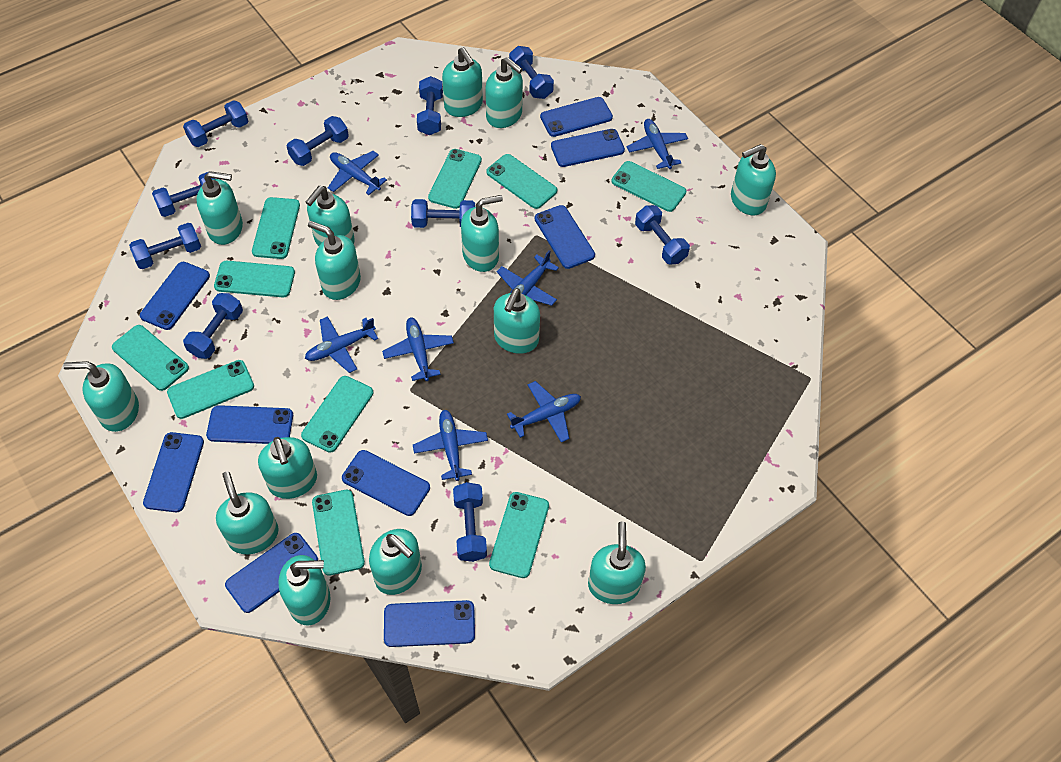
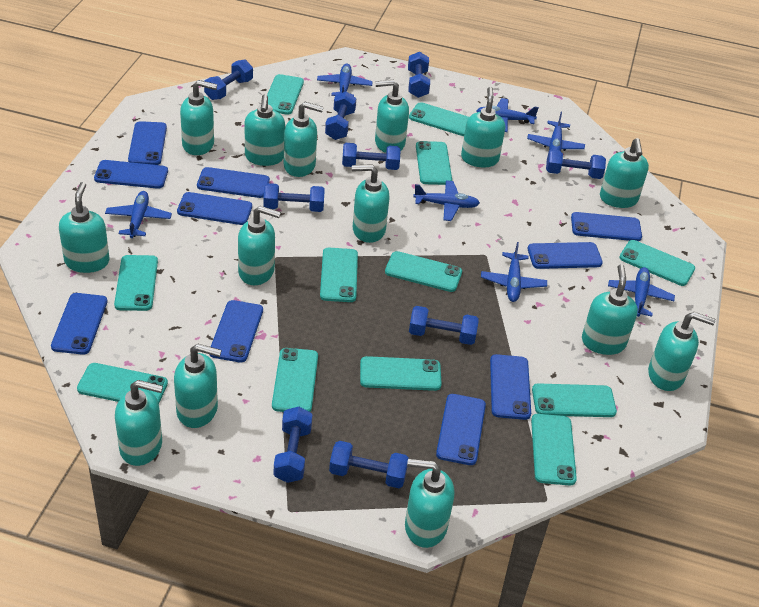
blue dumbbell: 10 -> 9
blue phone: 9 -> 10
turquoise phone: 10 -> 12

